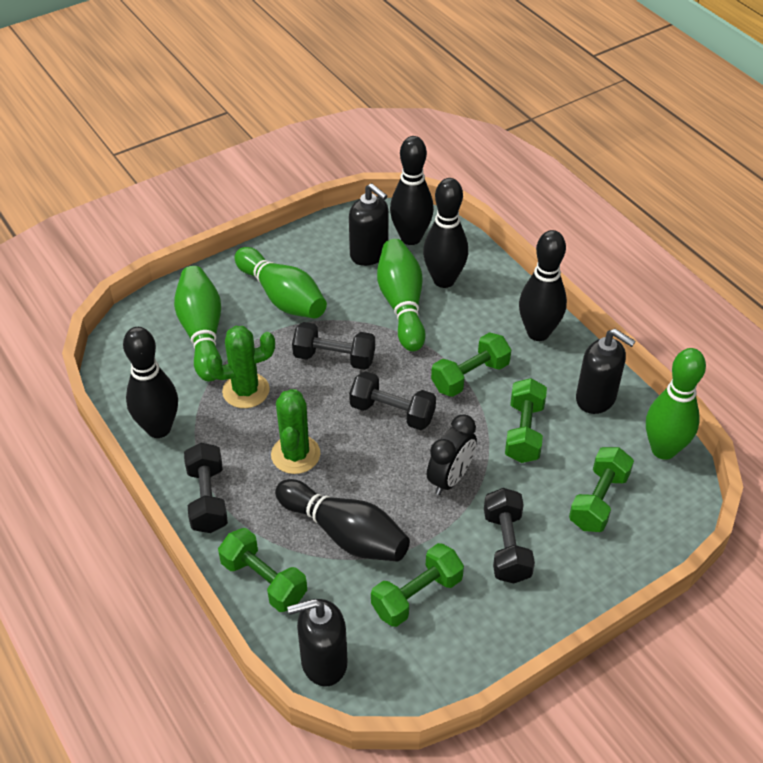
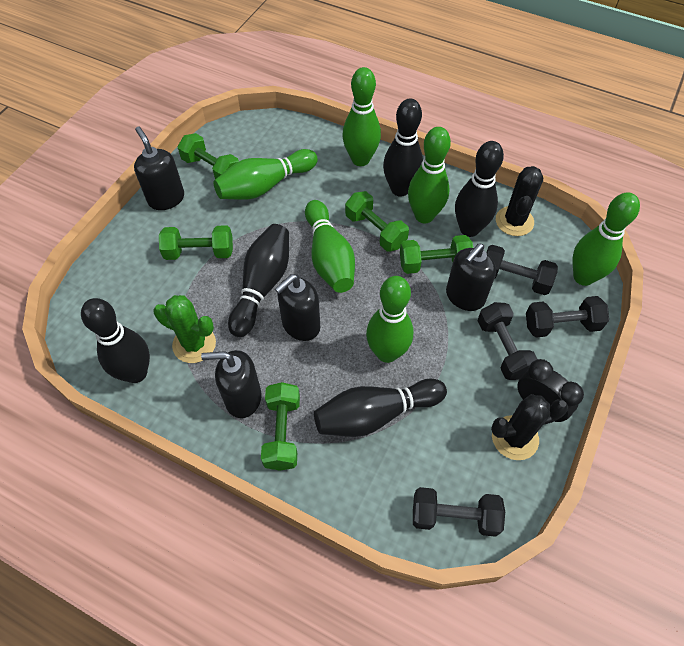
black cactus: 0 -> 2
black soap dispenser: 3 -> 4
green bowling pin: 4 -> 6
green cactus: 2 -> 1

